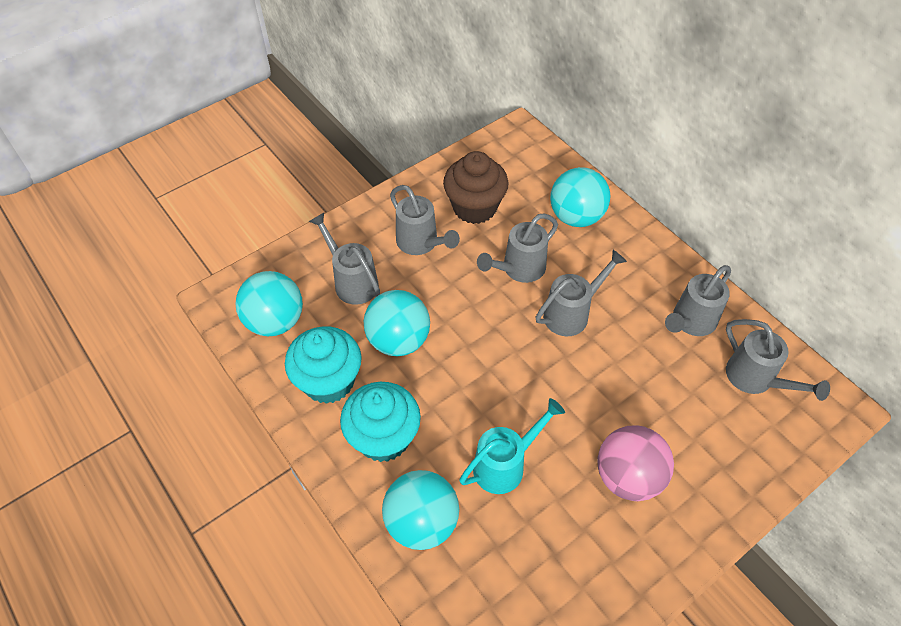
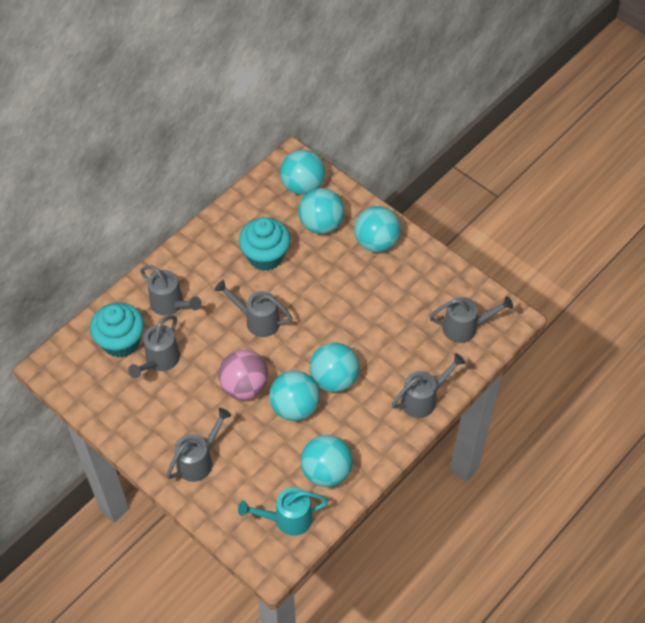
brown cupcake: 1 -> 0
turquoise ball: 4 -> 6

